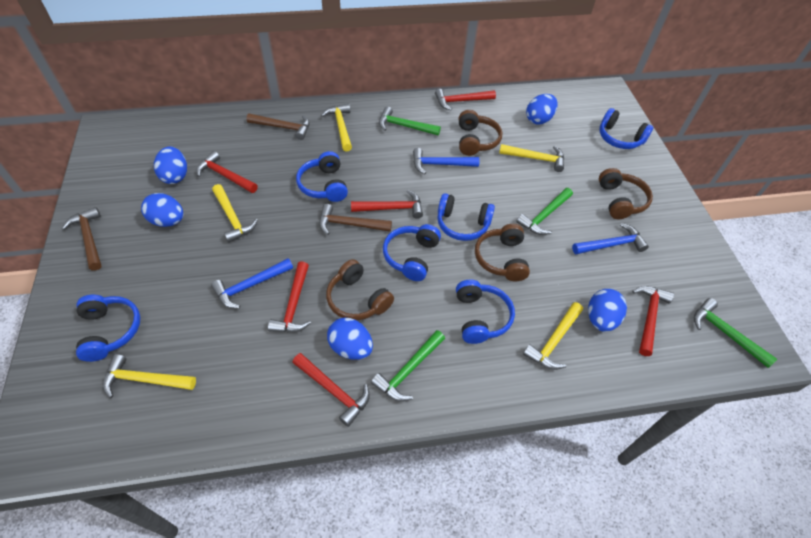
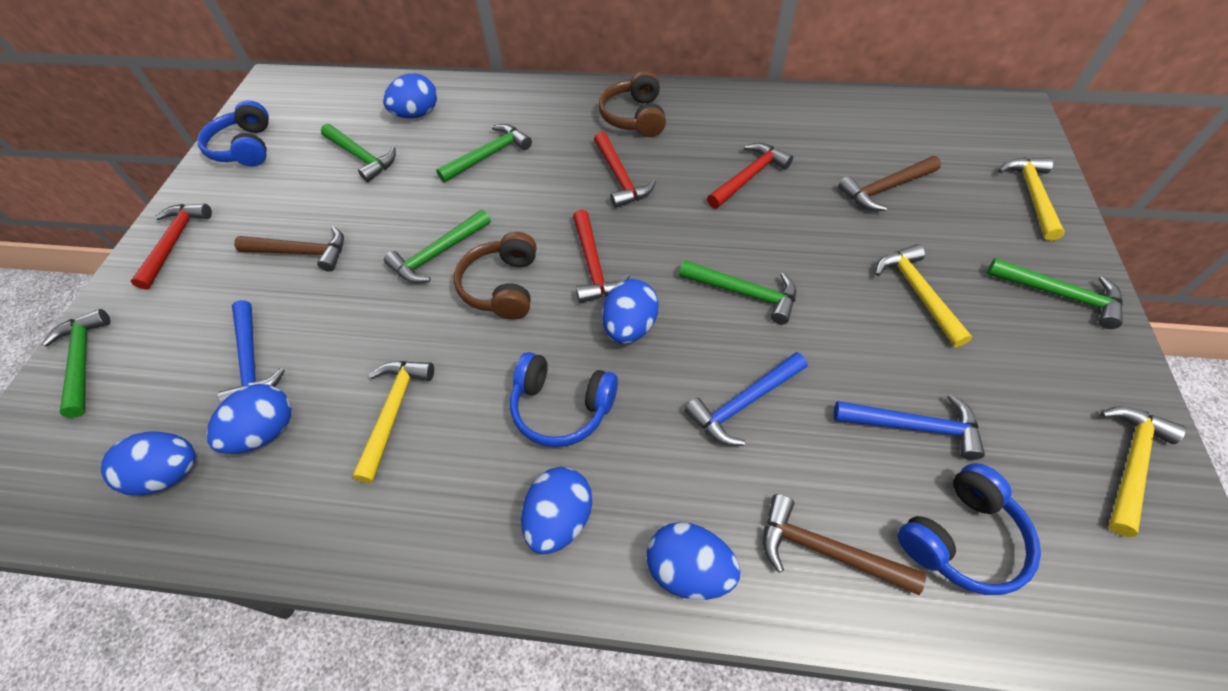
blue egg: 5 -> 6
blue headphones: 6 -> 3
brown headphones: 4 -> 2
green hammer: 4 -> 6
red hammer: 6 -> 4
yellow hammer: 5 -> 4

